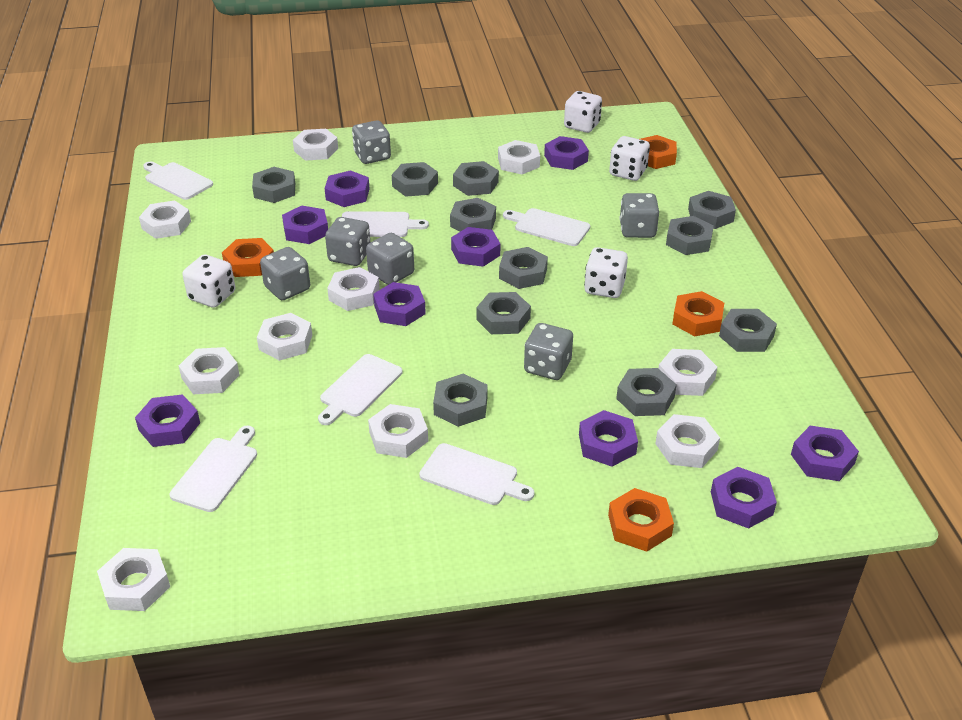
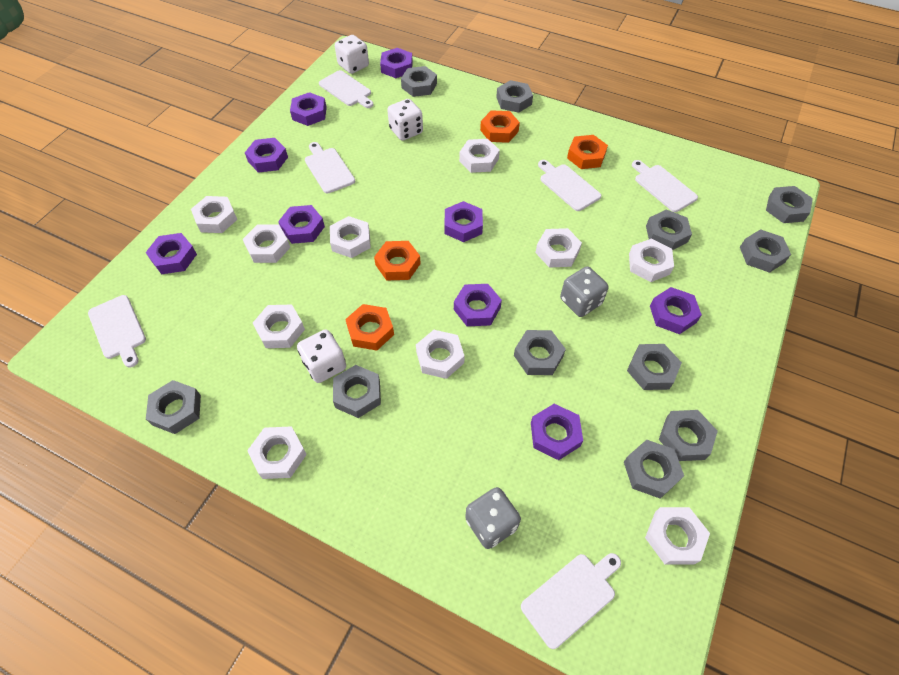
grey dice: 6 -> 2
white dice: 4 -> 3

